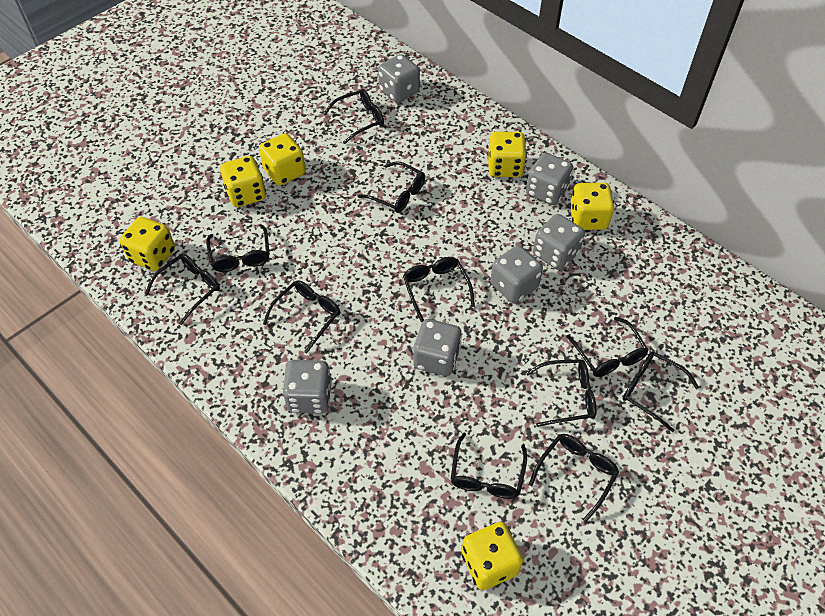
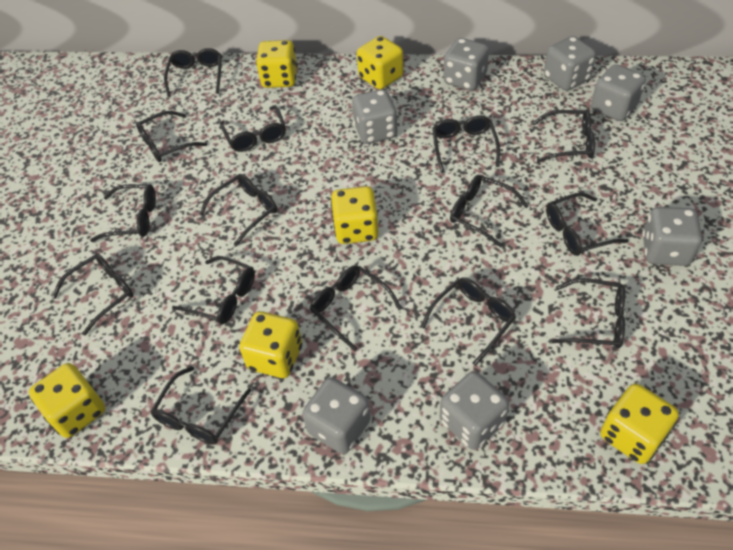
black glasses: 11 -> 15
grey dice: 6 -> 7

